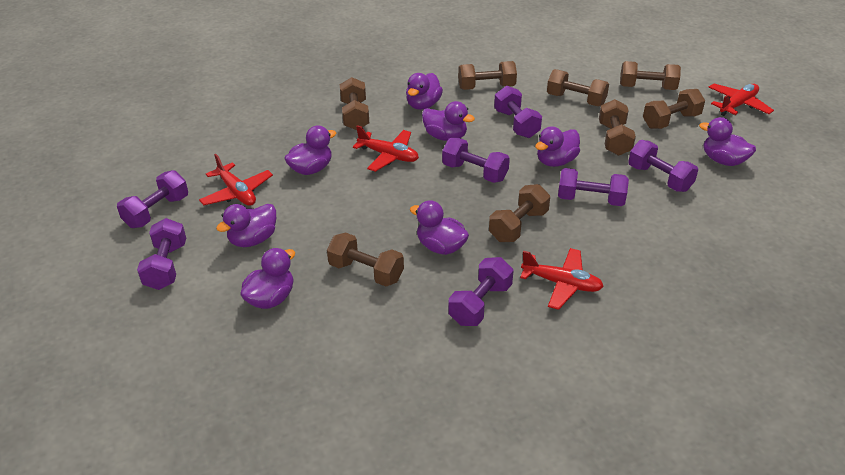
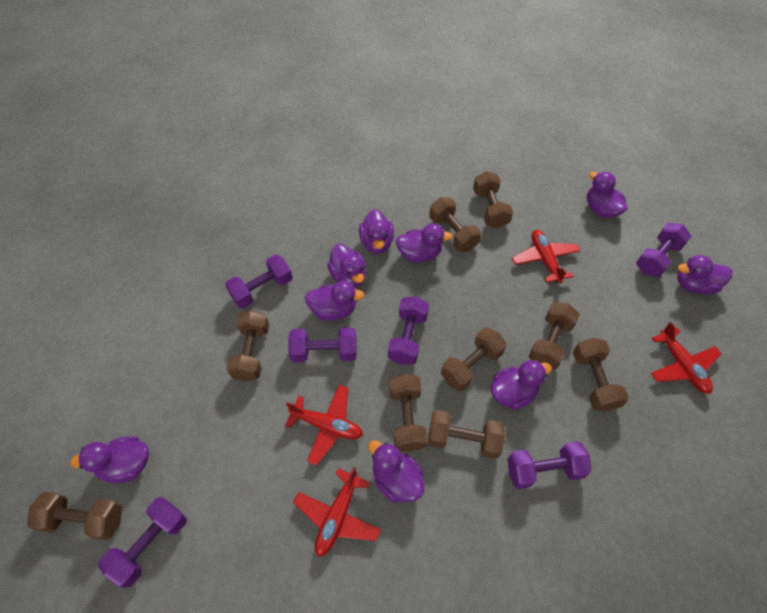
brown dumbbell: 8 -> 9
purple duck: 8 -> 9
purple dumbbell: 7 -> 6

